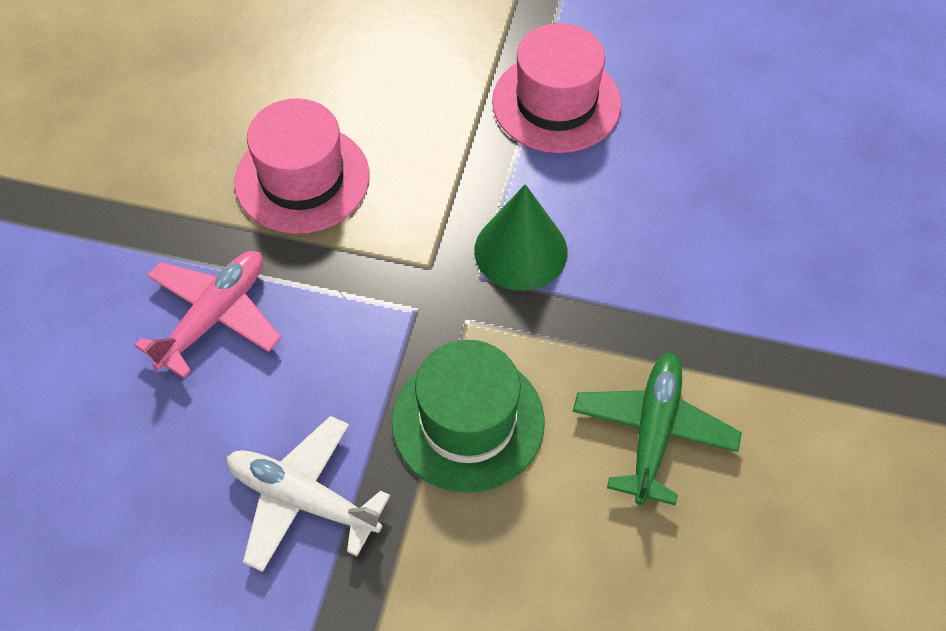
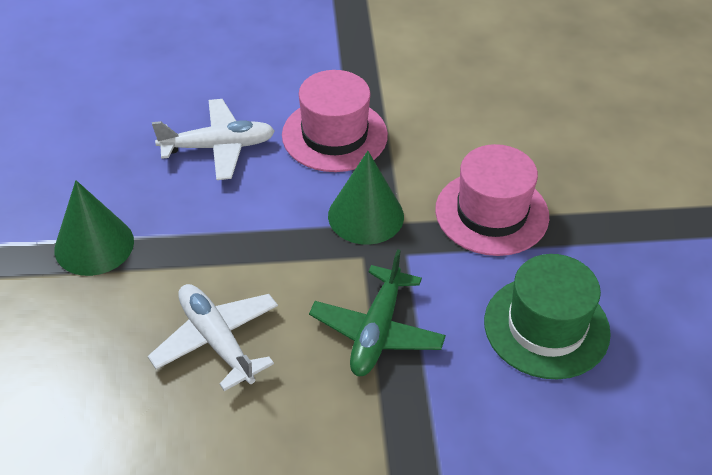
green cone: 1 -> 2
pink plane: 1 -> 0
white plane: 1 -> 2

